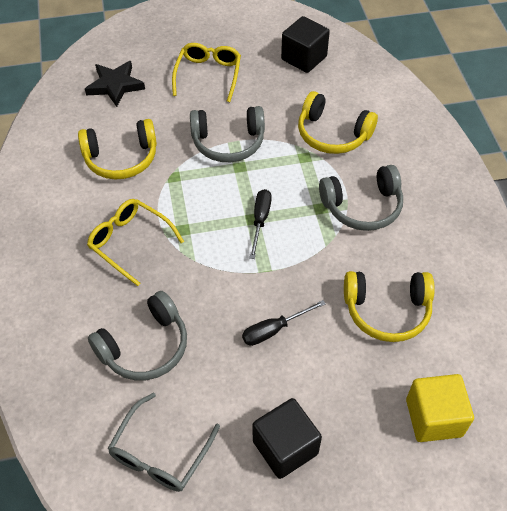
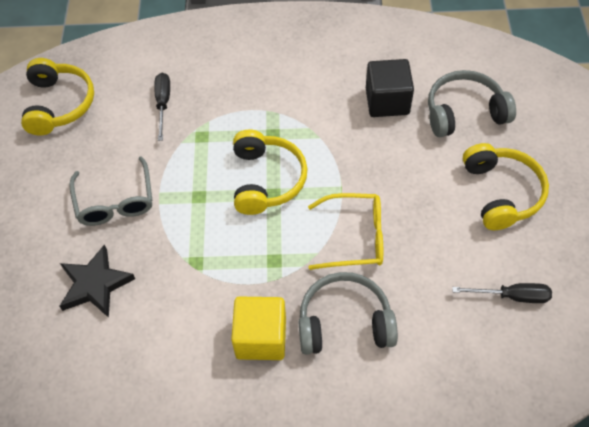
black cube: 2 -> 1
grey headphones: 3 -> 2
yellow glasses: 2 -> 1

